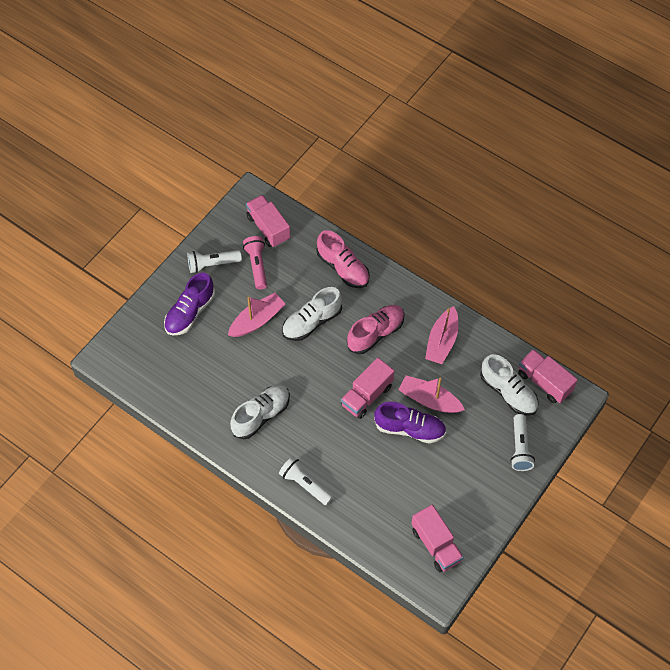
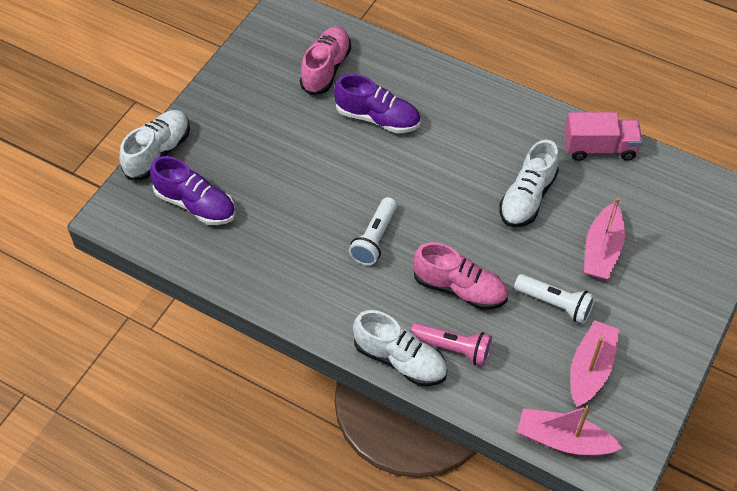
pink truck: 4 -> 1
white flashlight: 3 -> 2

